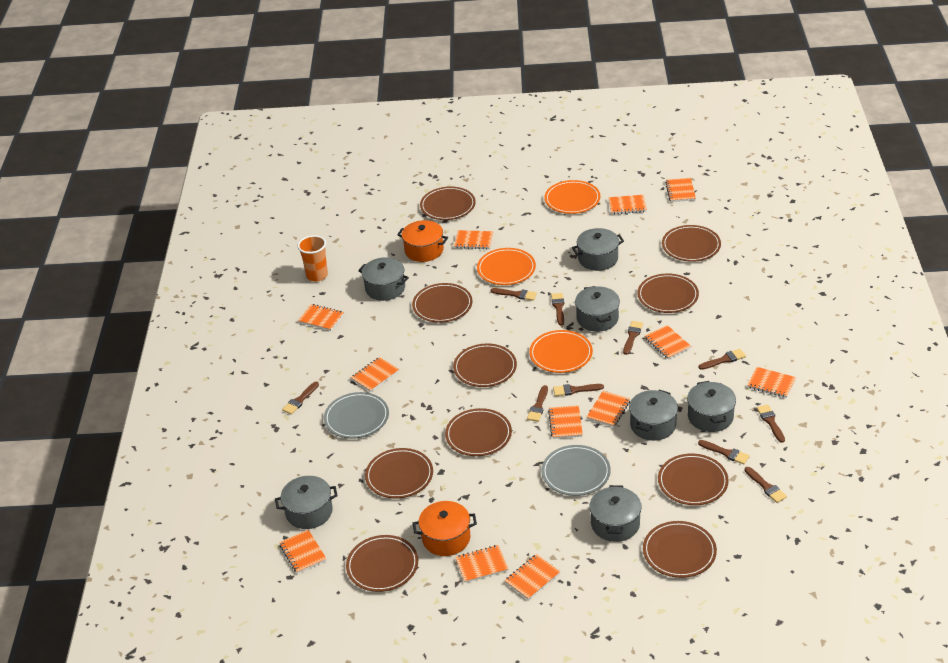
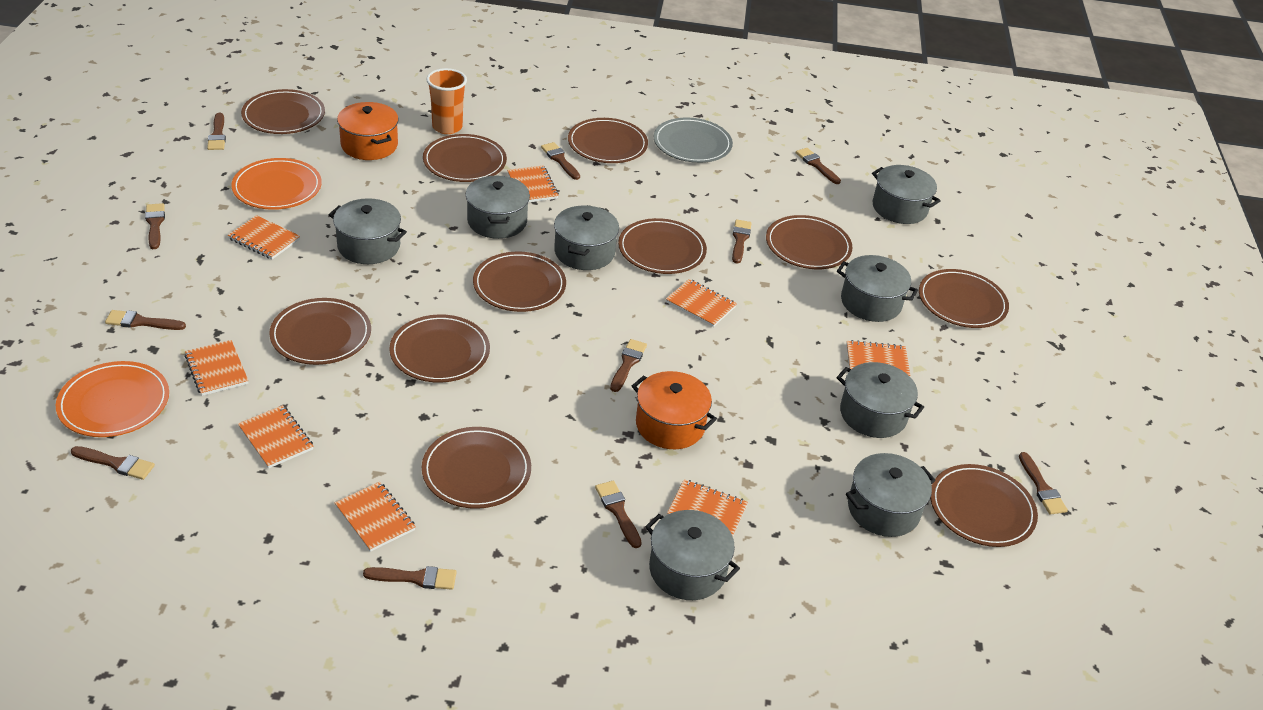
brown brush: 10 -> 11
brown plate: 10 -> 11
grey plate: 2 -> 1
grey pot: 7 -> 8
orange notebook: 12 -> 8
orange plate: 3 -> 2

